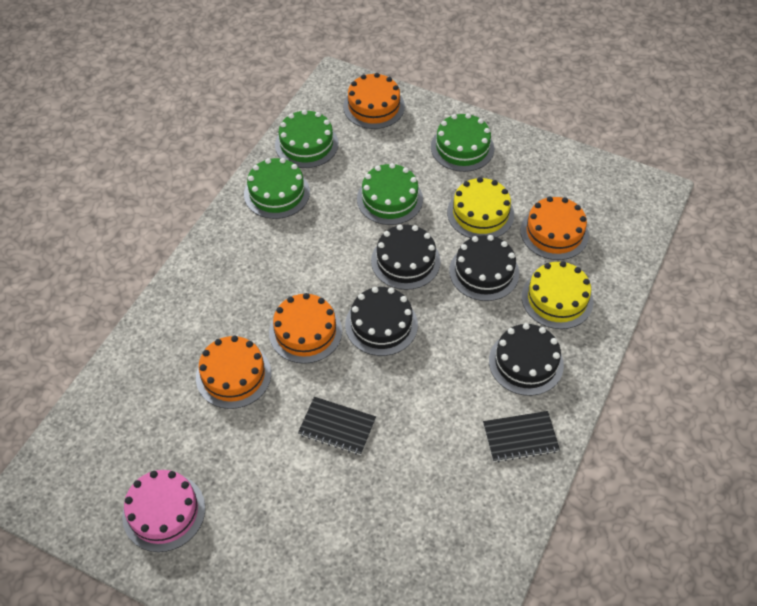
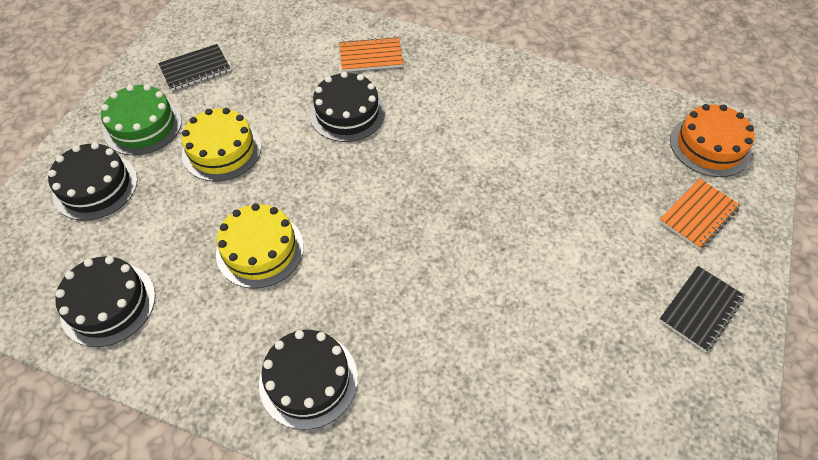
green cake: 4 -> 1
orange cake: 4 -> 1
orange notebook: 0 -> 2
pink cake: 1 -> 0

